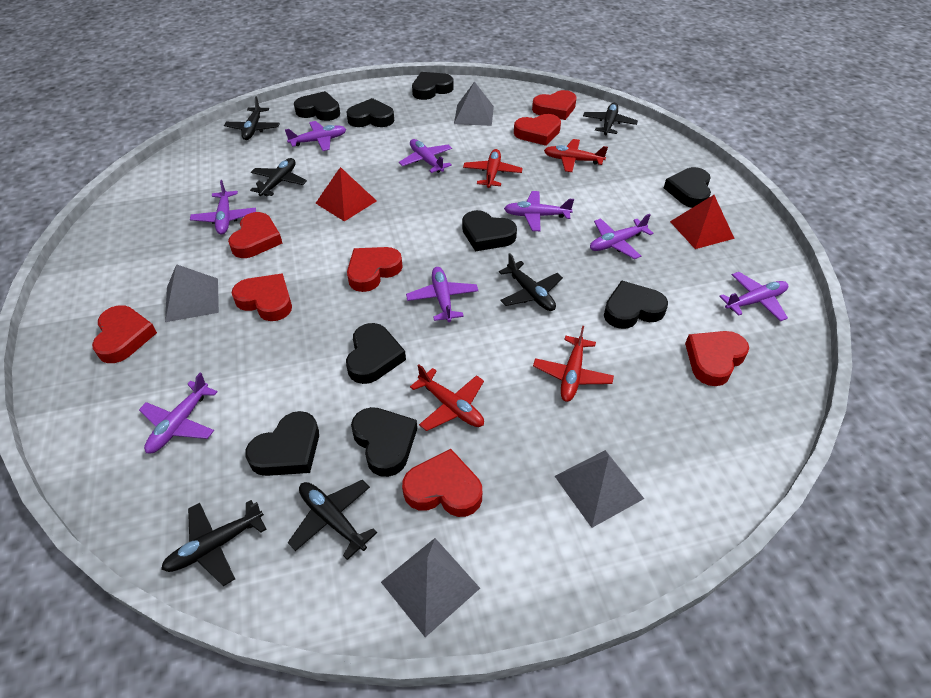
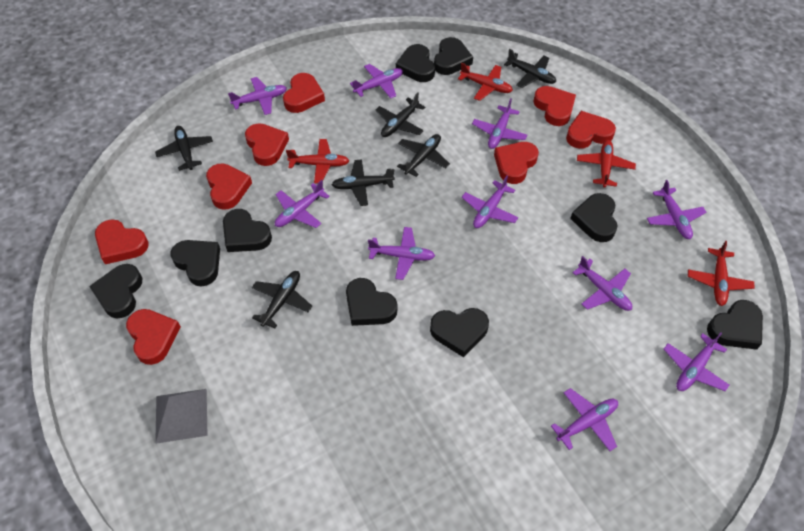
grey pyramid: 4 -> 1
purple plane: 8 -> 10
red pyramid: 2 -> 0

